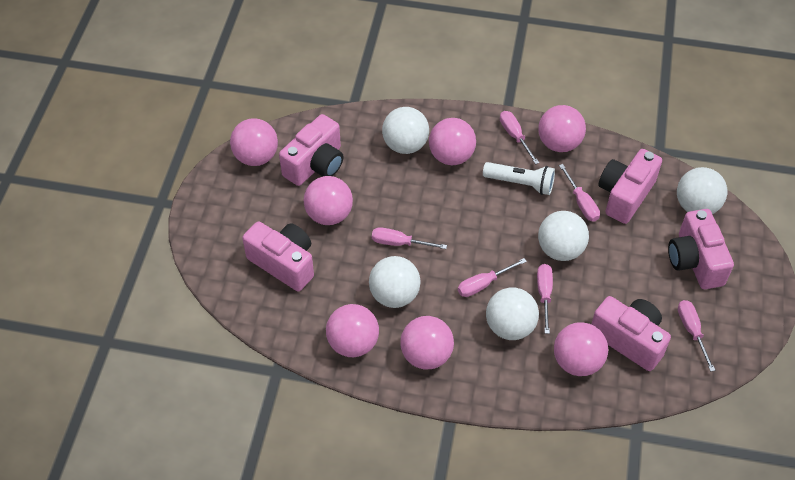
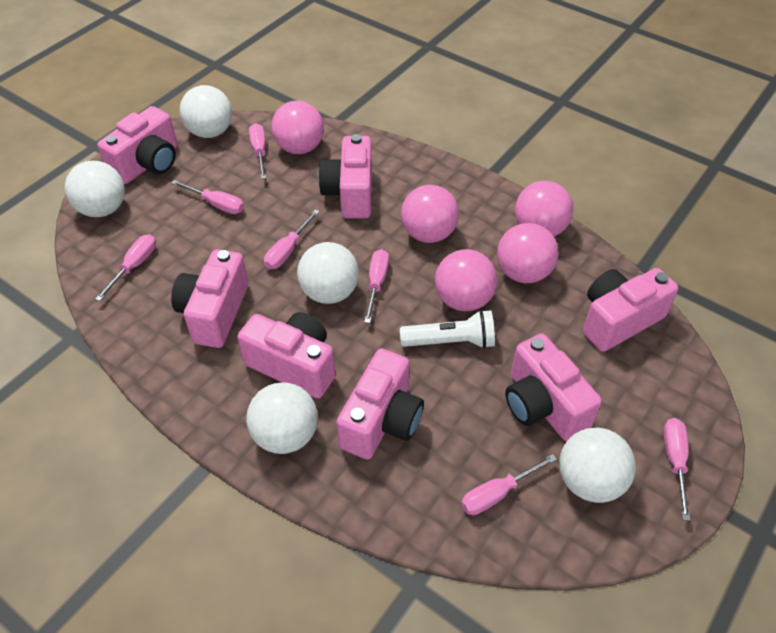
pink ball: 7 -> 5
pink camera: 5 -> 7
pink screwdriver: 6 -> 7

